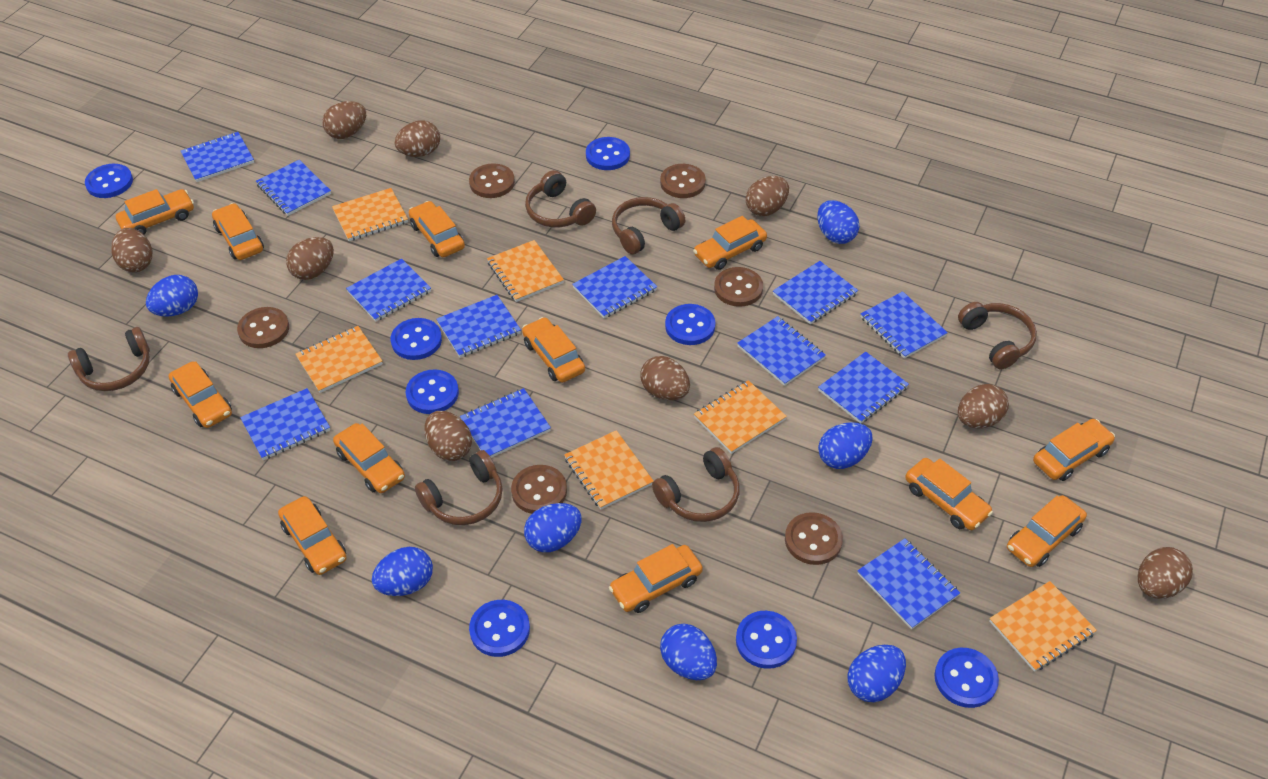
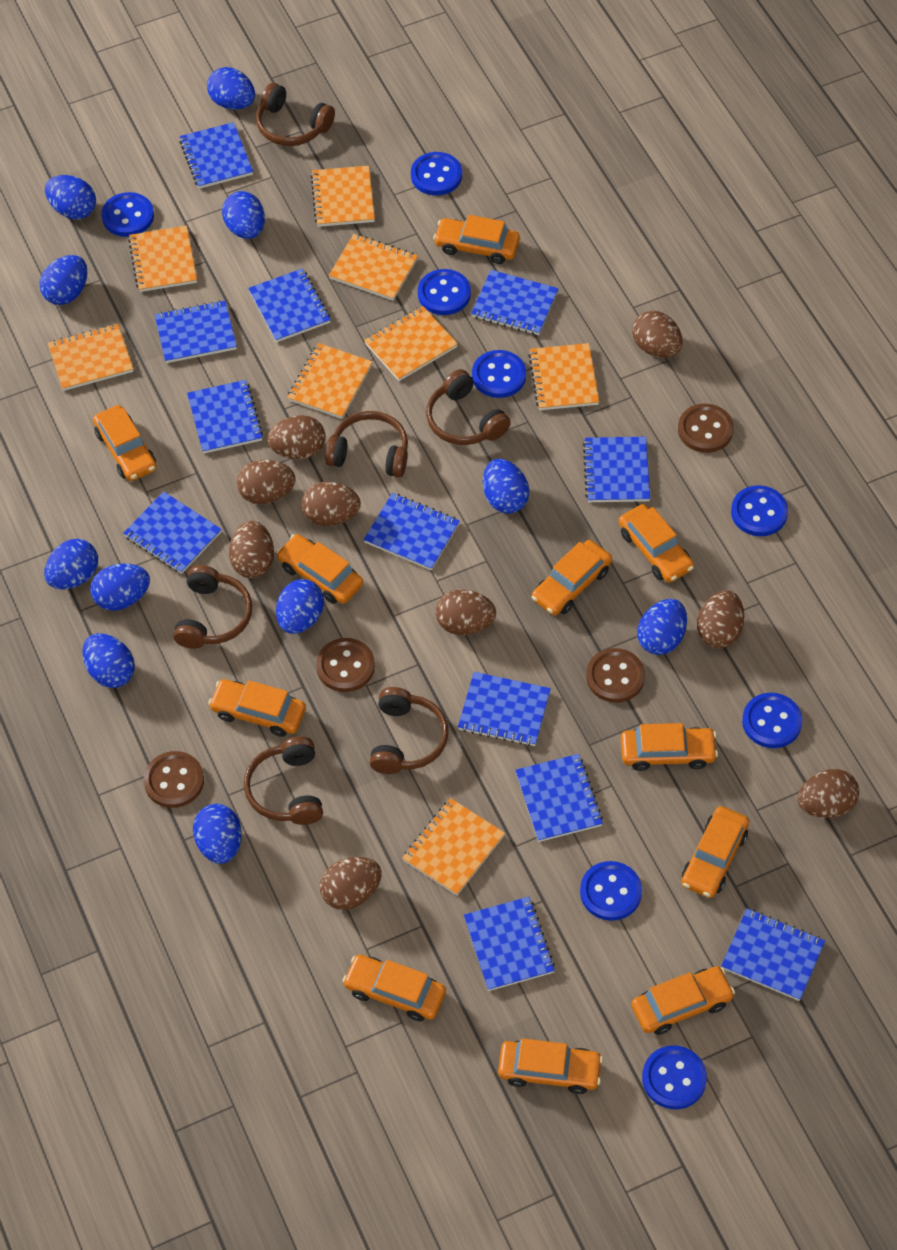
blue egg: 7 -> 11
brown button: 6 -> 4
orange car: 12 -> 11
orange notebook: 6 -> 8

